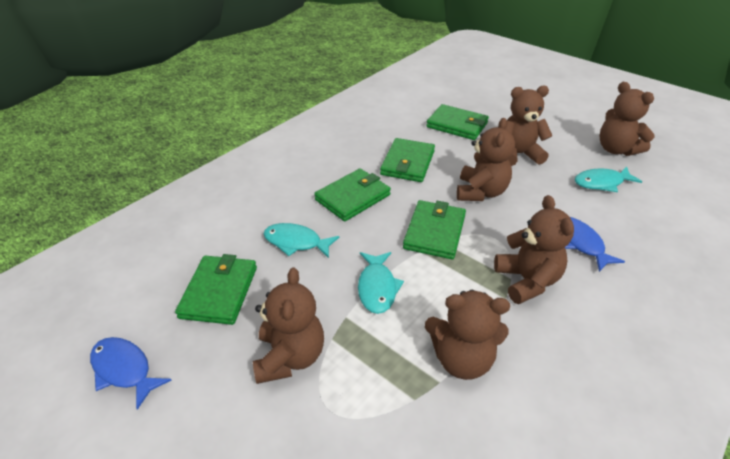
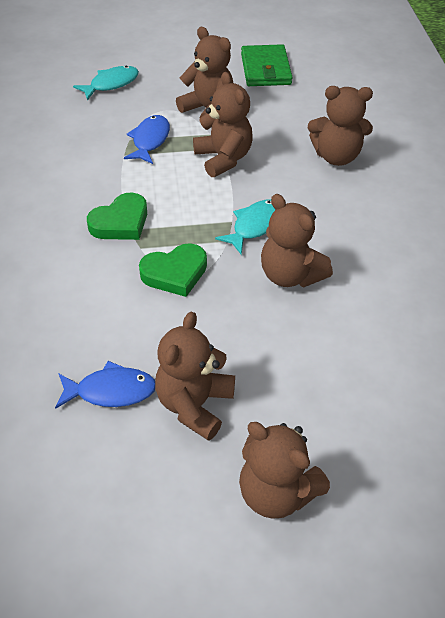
green heart: 0 -> 2
green wallet: 5 -> 1
turquoise fish: 3 -> 2

